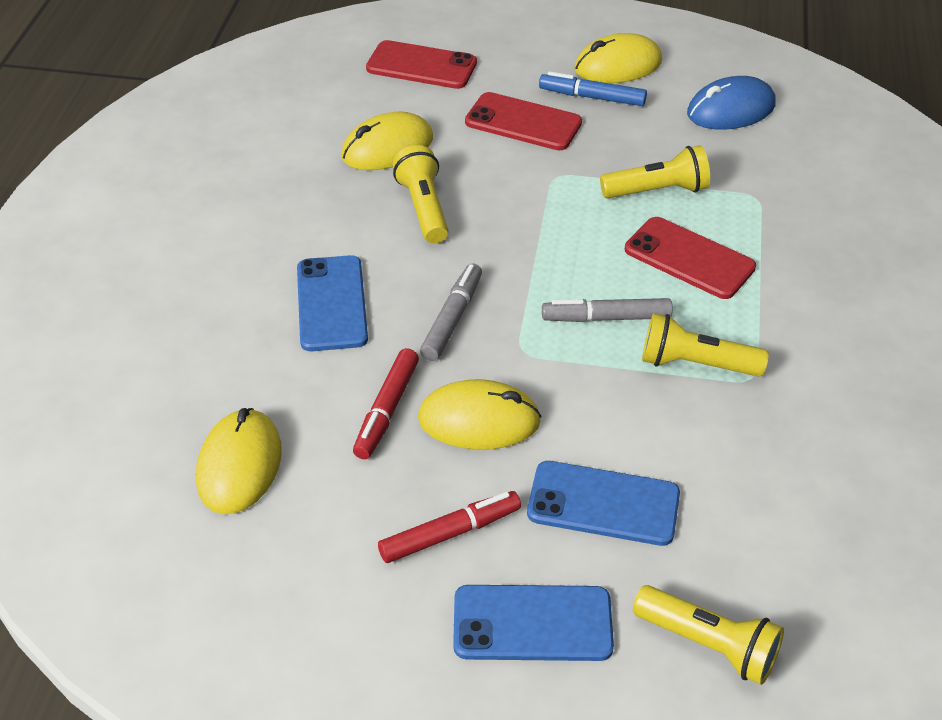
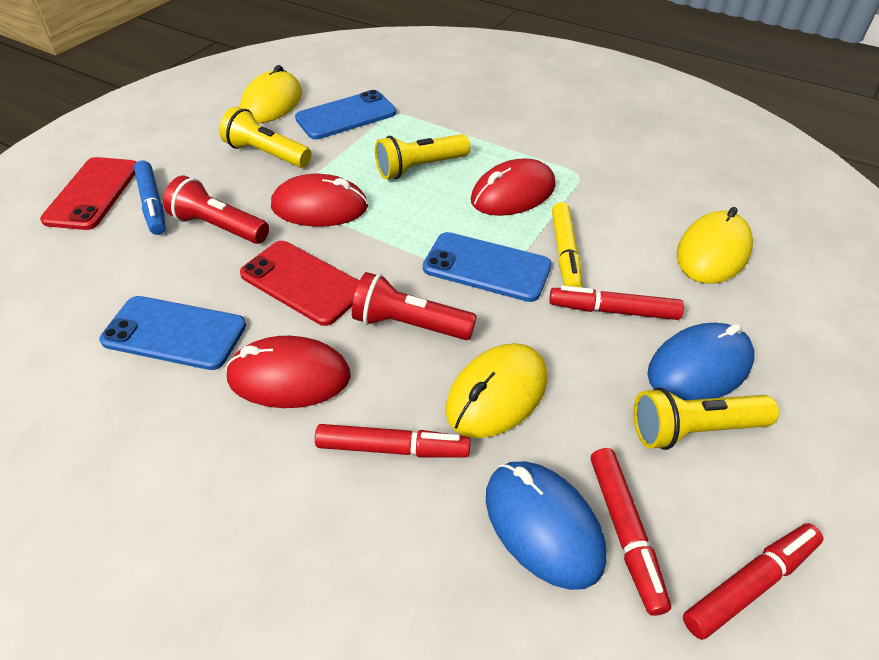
blue mouse: 1 -> 2
grey marker: 2 -> 0
red flashlight: 0 -> 2
red marker: 2 -> 4
red mouse: 0 -> 3
red phone: 3 -> 2
yellow flashlight: 4 -> 3
yellow marker: 0 -> 1
yellow mouse: 4 -> 3

